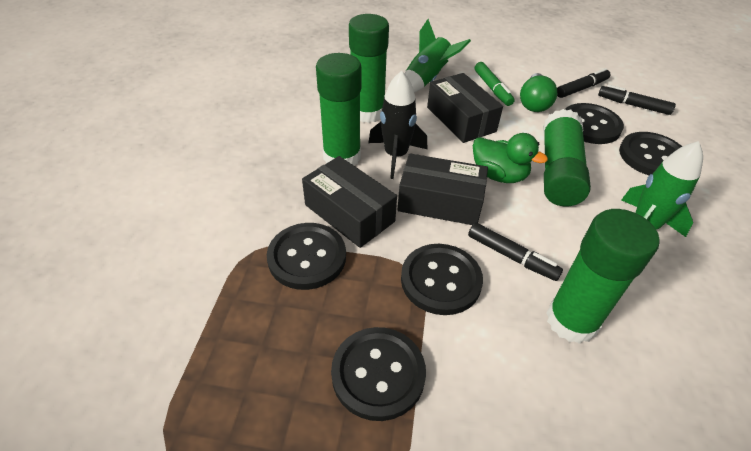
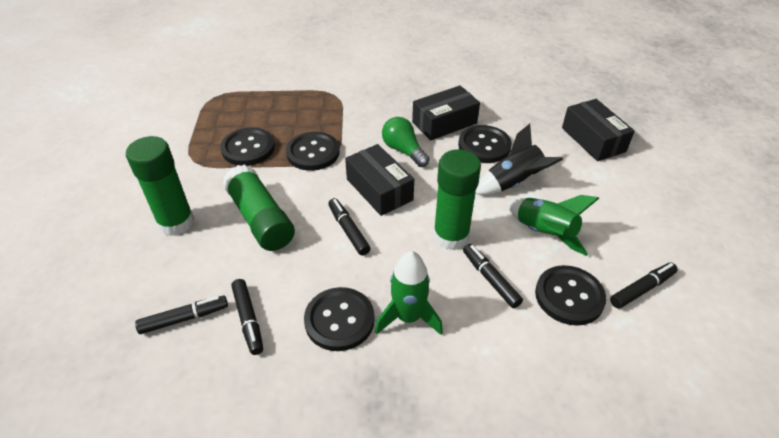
black marker: 3 -> 5
green duck: 1 -> 0
green glue stick: 4 -> 3
green marker: 1 -> 0

